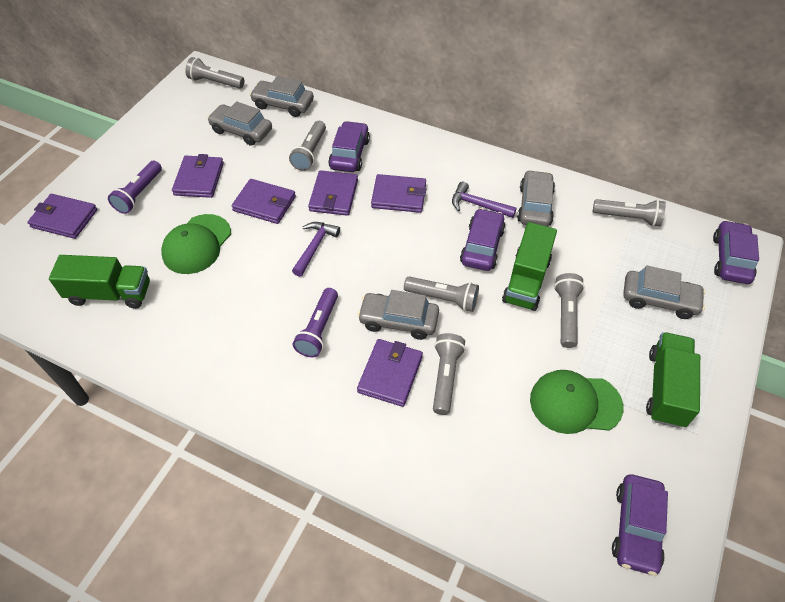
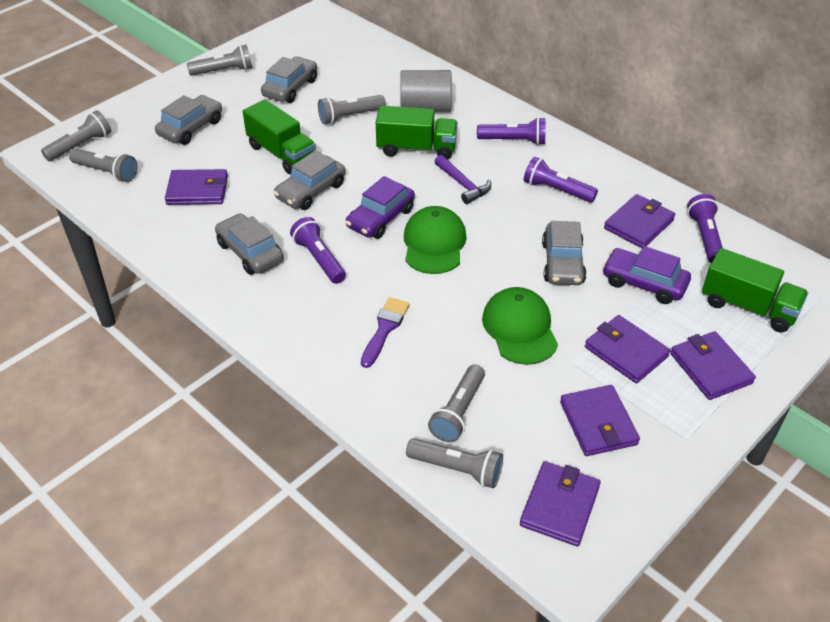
grey cylinder: 0 -> 1
purple brush: 0 -> 1
purple car: 4 -> 2
purple flashlight: 2 -> 4
purple hammer: 2 -> 1

